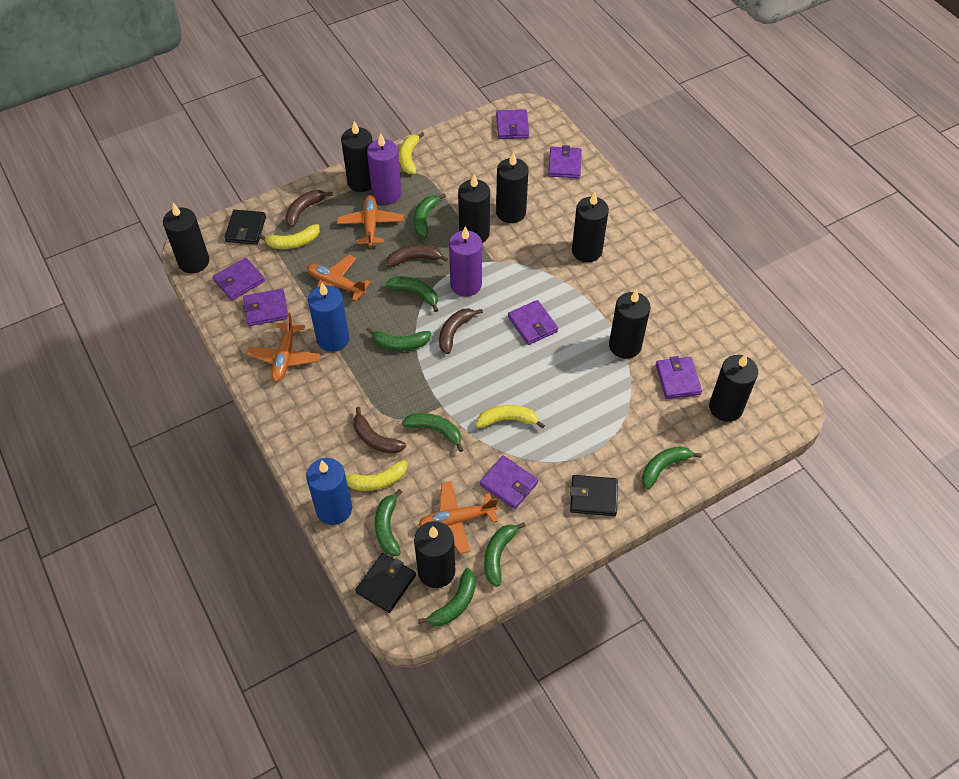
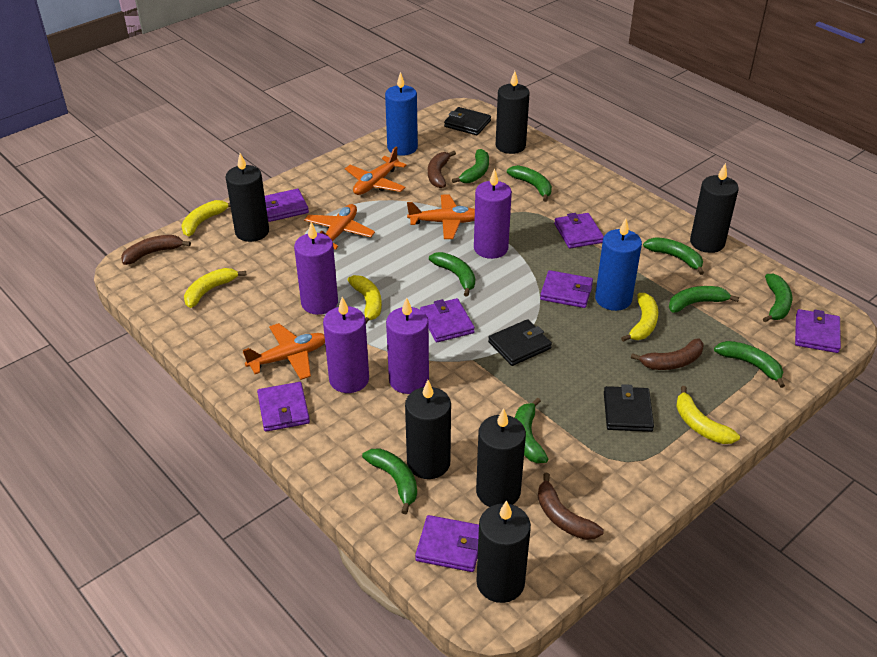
black candle: 8 -> 6
green banana: 8 -> 9
purple candle: 2 -> 4
yellow banana: 4 -> 5

